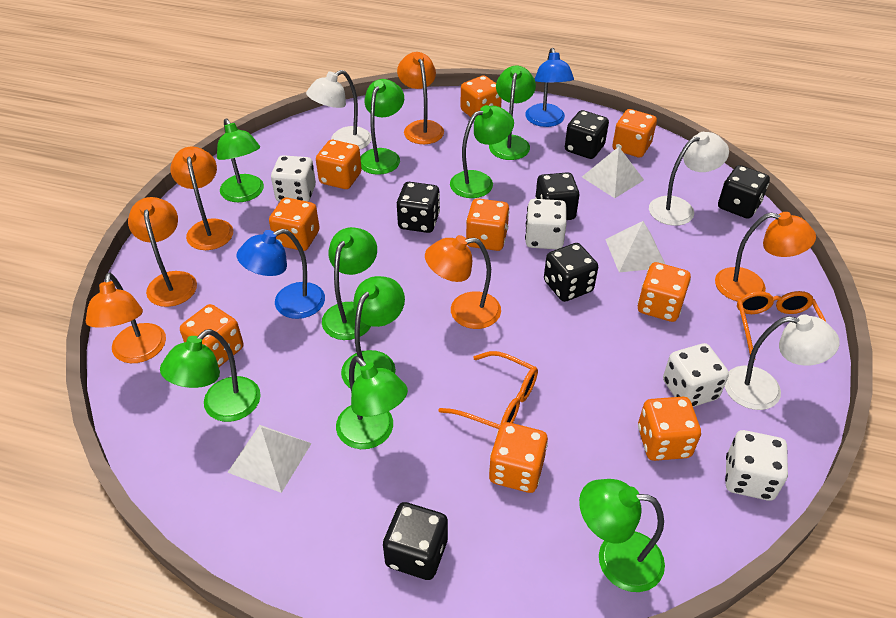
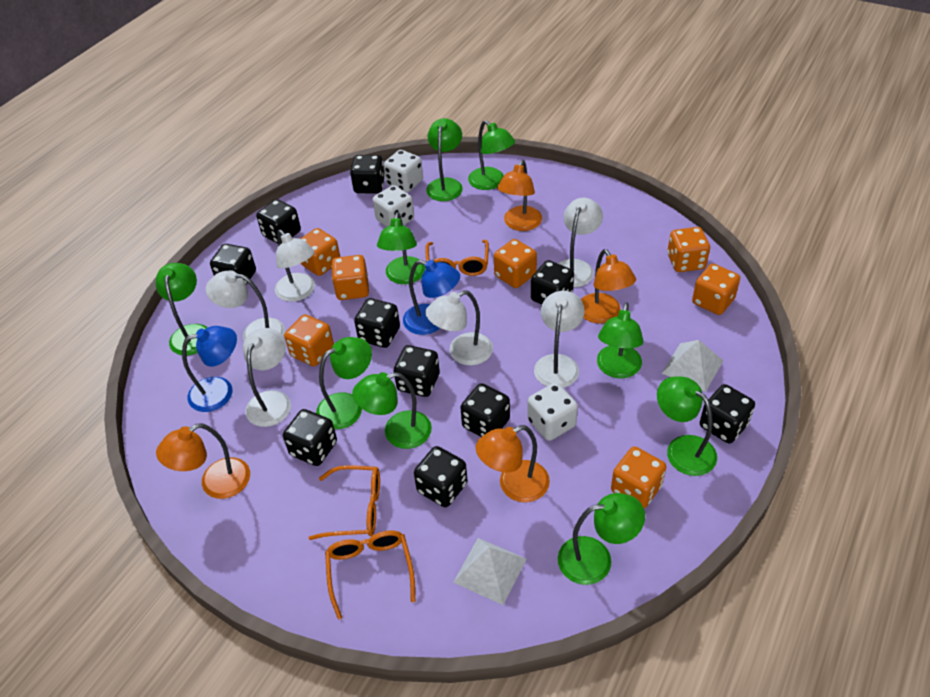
black dice: 6 -> 10
orange dice: 9 -> 7
orange glasses: 2 -> 3
orange lamp: 6 -> 4
white dice: 4 -> 3
white lamp: 3 -> 6
white pyramid: 3 -> 2

